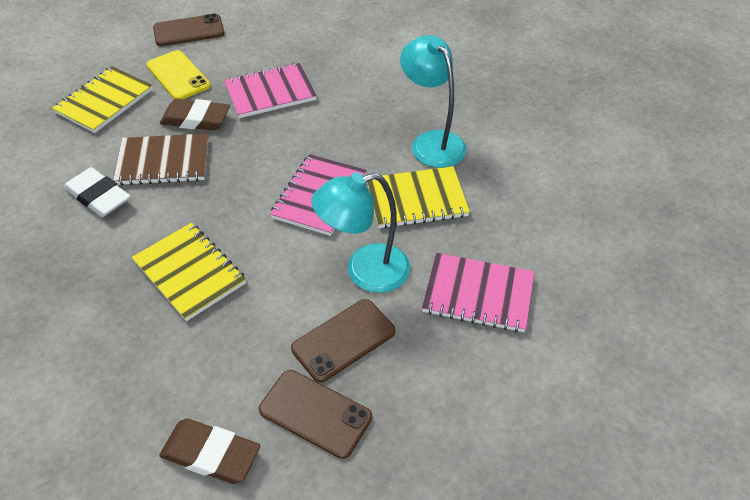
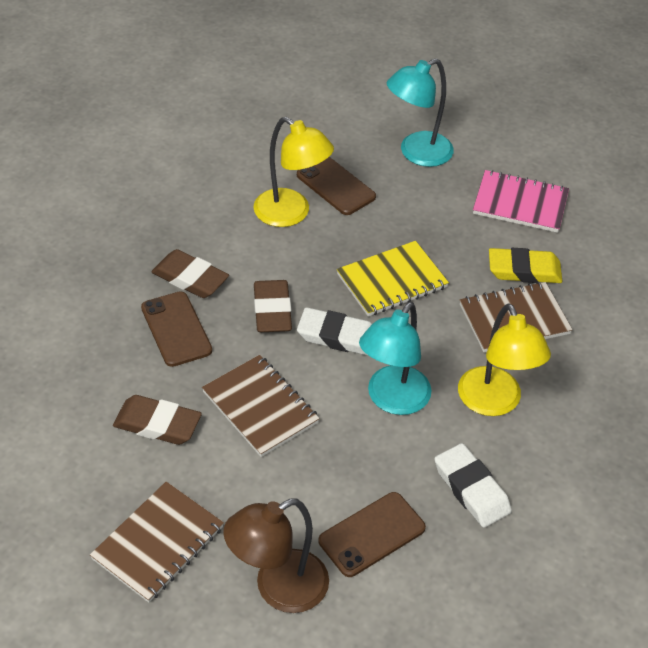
brown eraser: 2 -> 3
brown lamp: 0 -> 1
brown notebook: 1 -> 3
pink notebook: 3 -> 1
white eraser: 1 -> 2
yellow eraser: 0 -> 1
yellow lamp: 0 -> 2
yellow notebook: 3 -> 1
yellow phone: 1 -> 0

